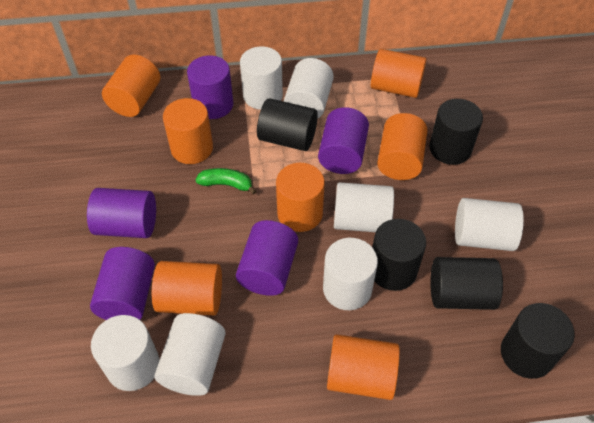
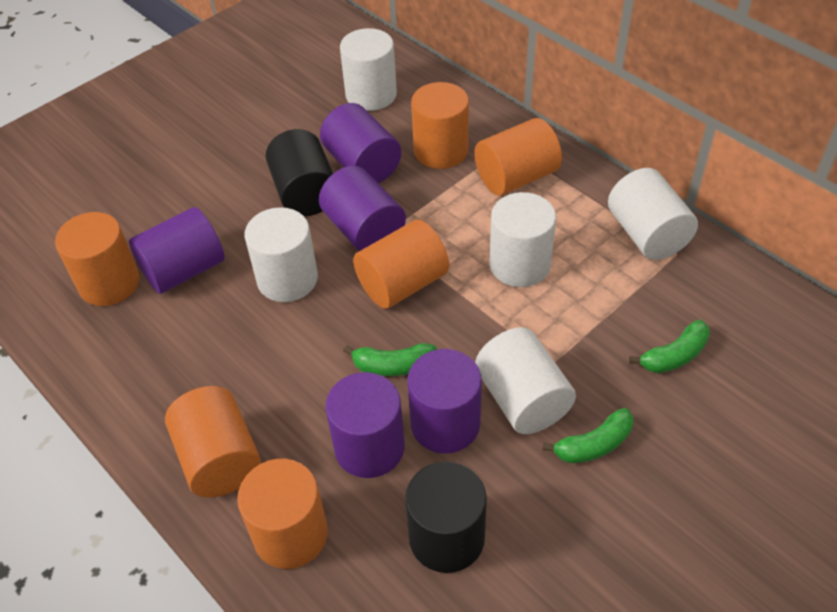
black cylinder: 5 -> 2
green banana: 1 -> 3
orange cylinder: 7 -> 6
white cylinder: 7 -> 5

